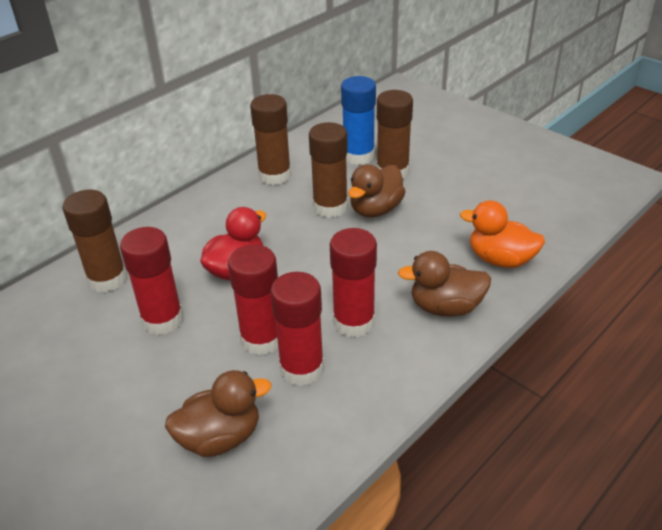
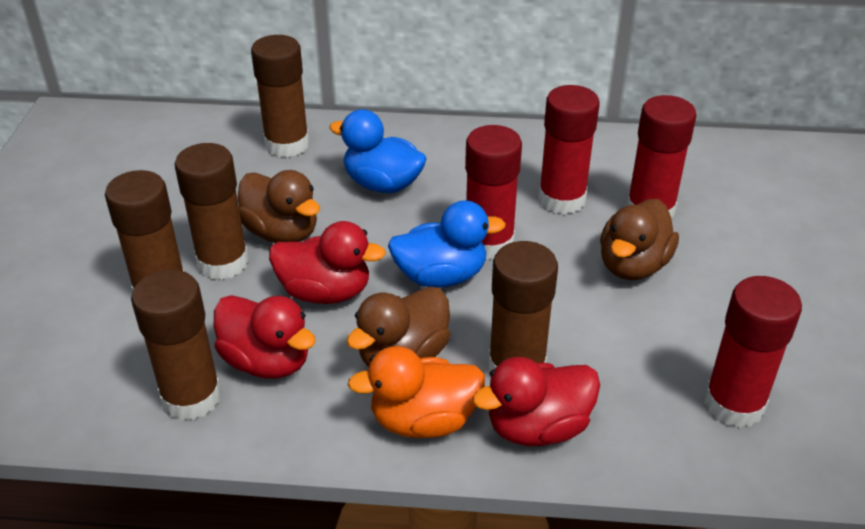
blue duck: 0 -> 2
blue glue stick: 1 -> 0
brown glue stick: 4 -> 5
red duck: 1 -> 3

